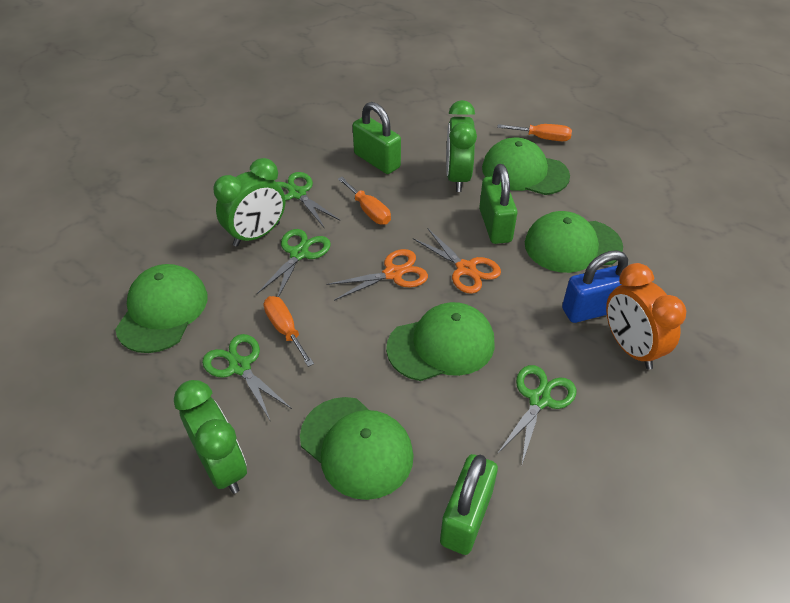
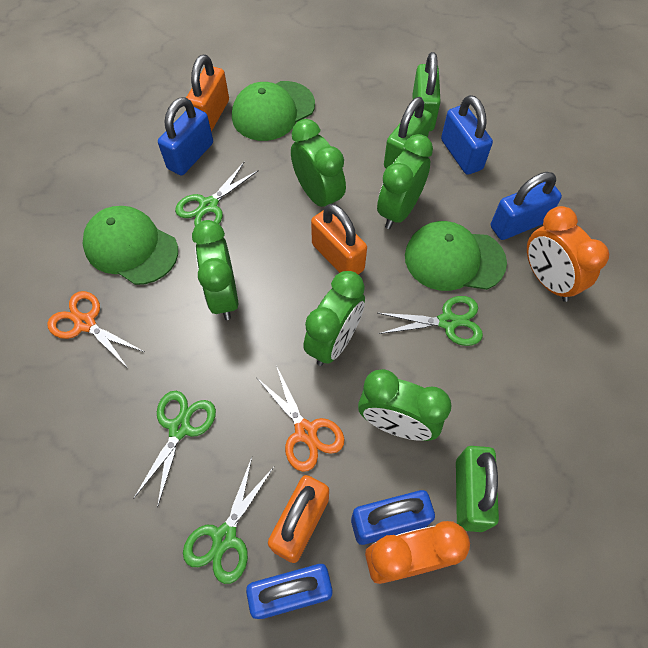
blue padlock: 1 -> 5
green cap: 5 -> 3
green clock: 3 -> 5
orange clock: 1 -> 2
orange padlock: 0 -> 3
orange screwdriver: 3 -> 0

